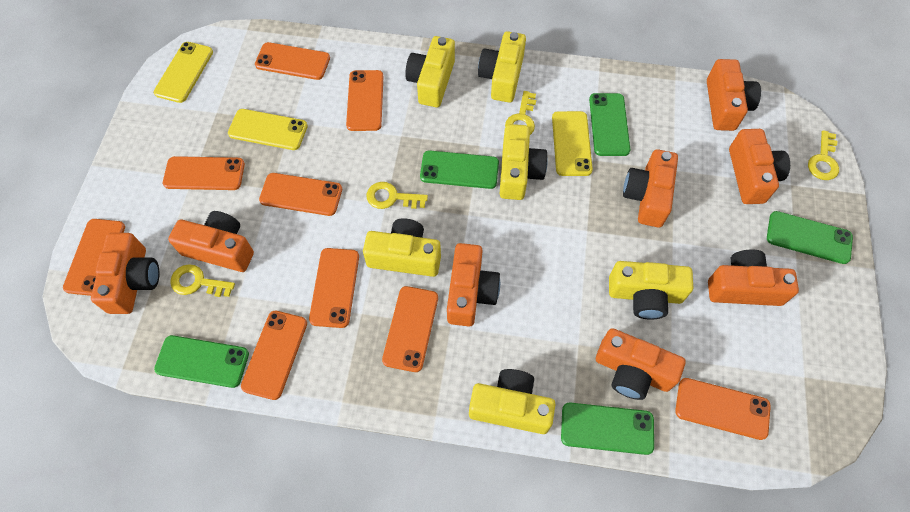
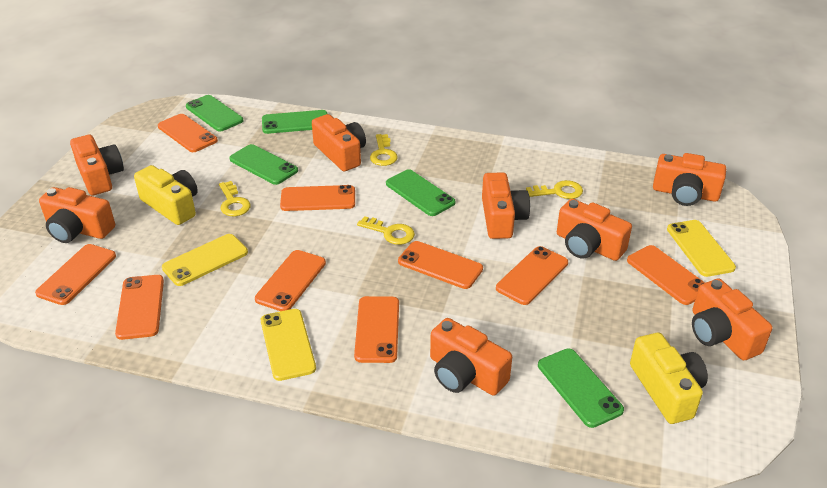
yellow camera: 6 -> 2

